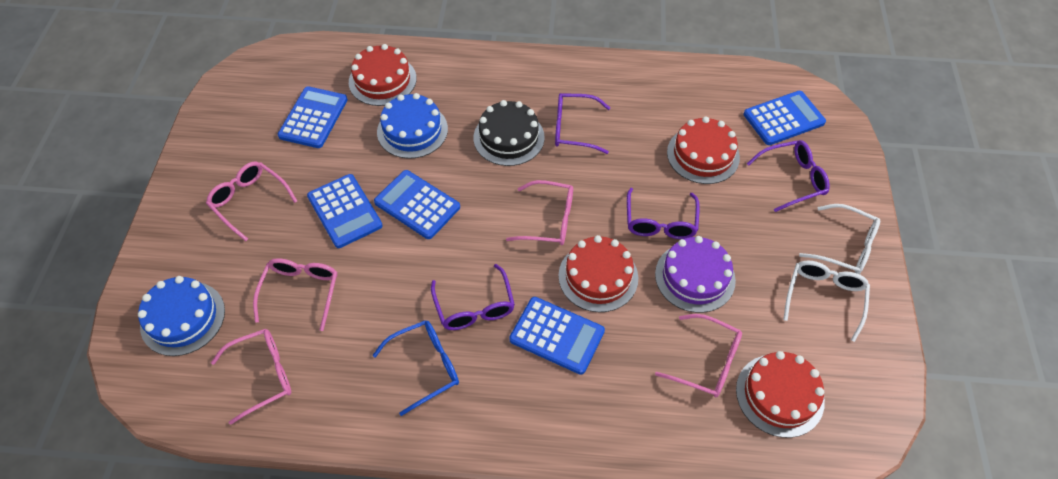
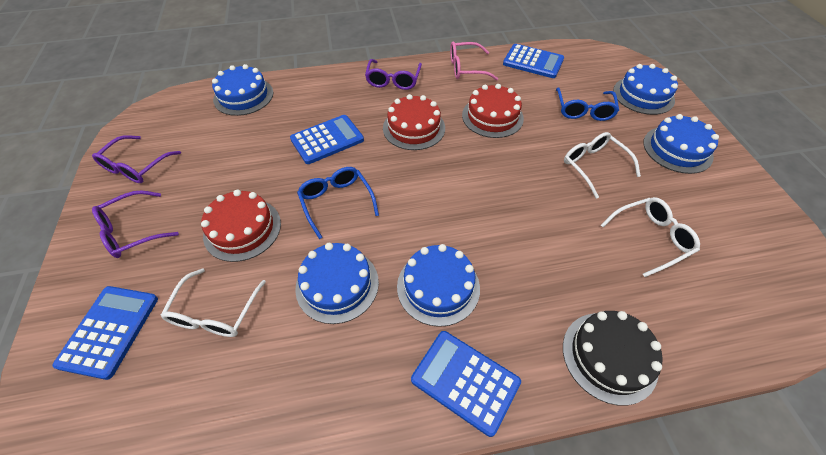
blue cake: 2 -> 5
blue calculator: 5 -> 4
blue glasses: 1 -> 2
pink glasses: 5 -> 1
purple cake: 1 -> 0
purple glasses: 4 -> 3
red cake: 4 -> 3
white glasses: 2 -> 3

